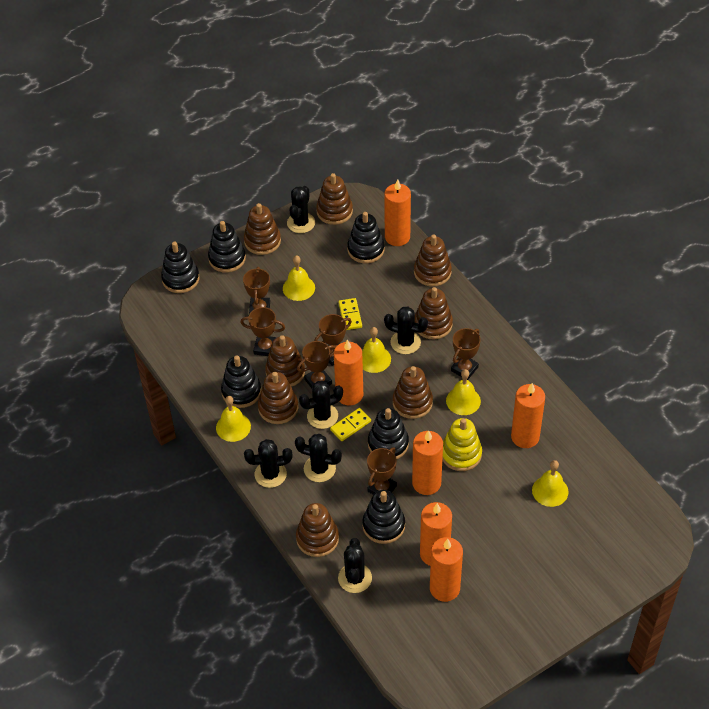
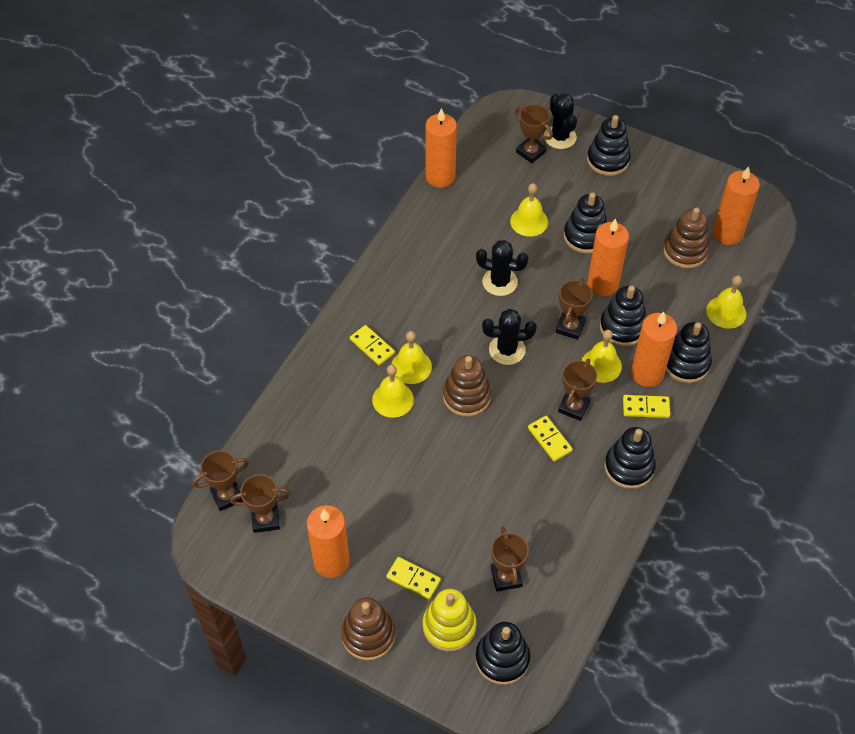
black cactus: 6 -> 3
brown stacking toy: 8 -> 3
orange candle: 6 -> 5
yellow domino: 2 -> 4

